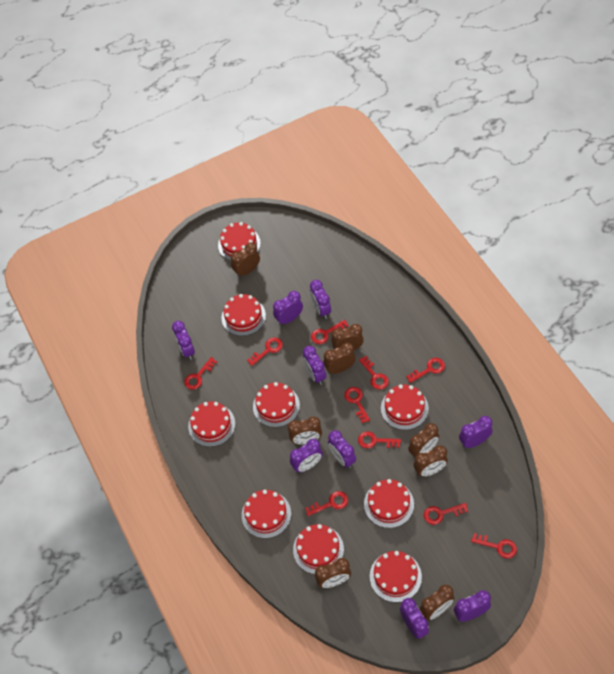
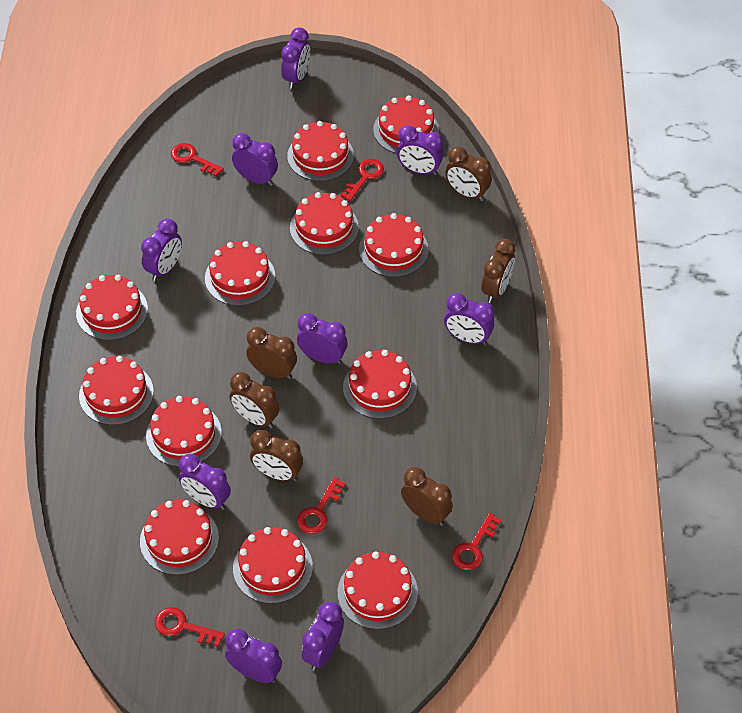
brown clock: 8 -> 6
red cake: 9 -> 12
red key: 10 -> 5

